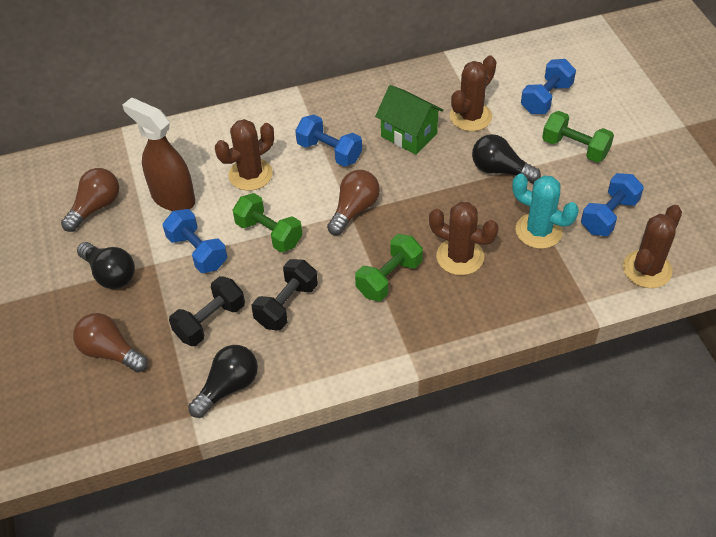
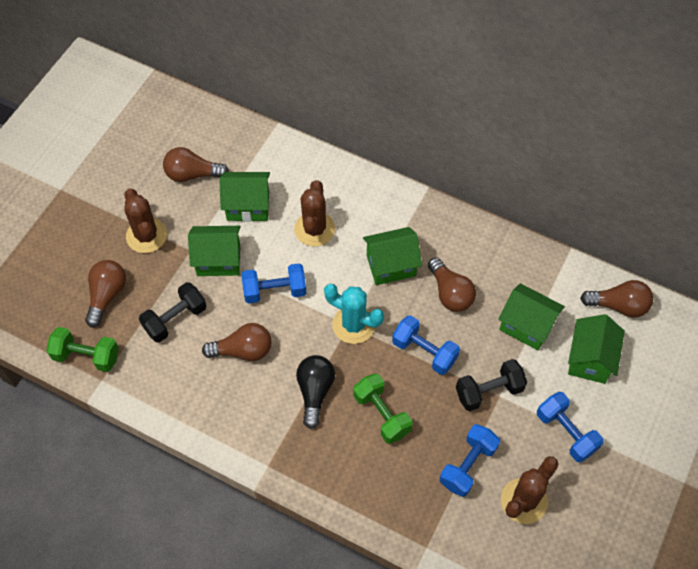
black light bulb: 3 -> 1
brown cactus: 4 -> 3
brown light bulb: 3 -> 5
brown spray bottle: 1 -> 0
green dumbbell: 3 -> 2
green house: 1 -> 5

